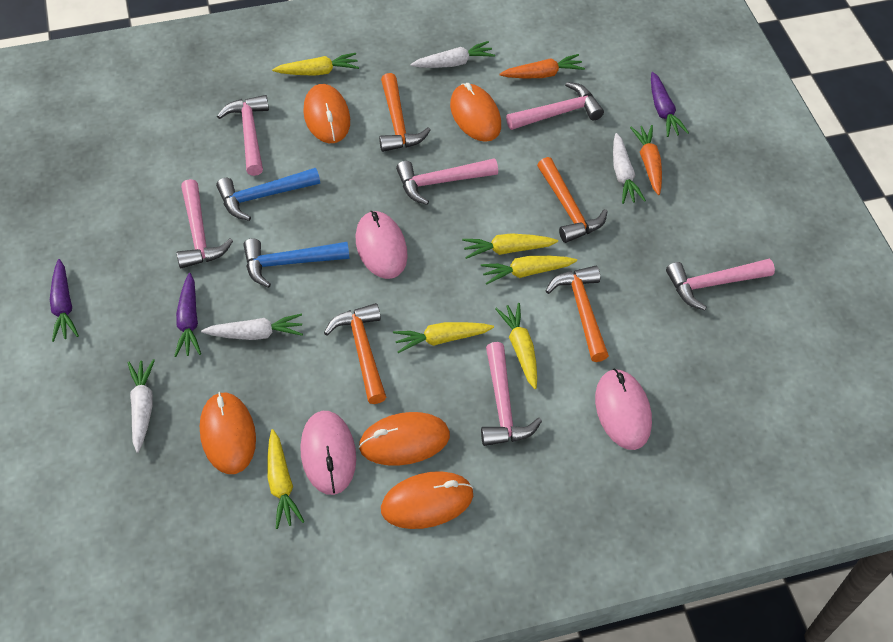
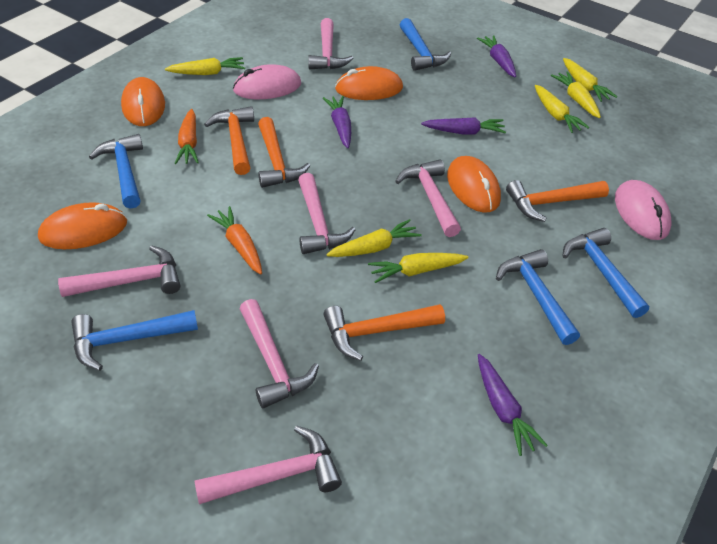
blue hammer: 2 -> 5
orange mouse: 5 -> 4
pink mouse: 3 -> 2
purple carrot: 3 -> 4
white carrot: 4 -> 0

